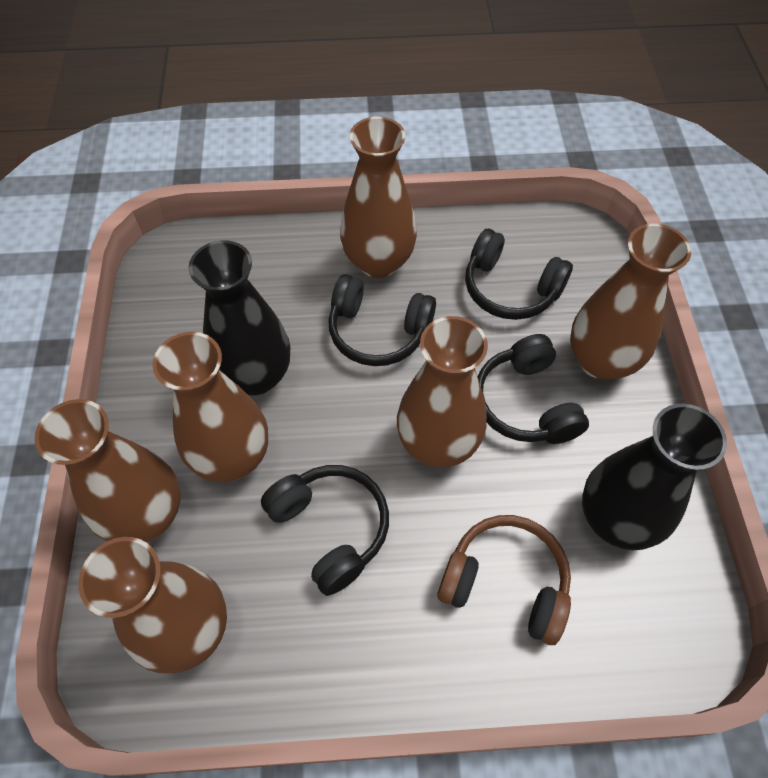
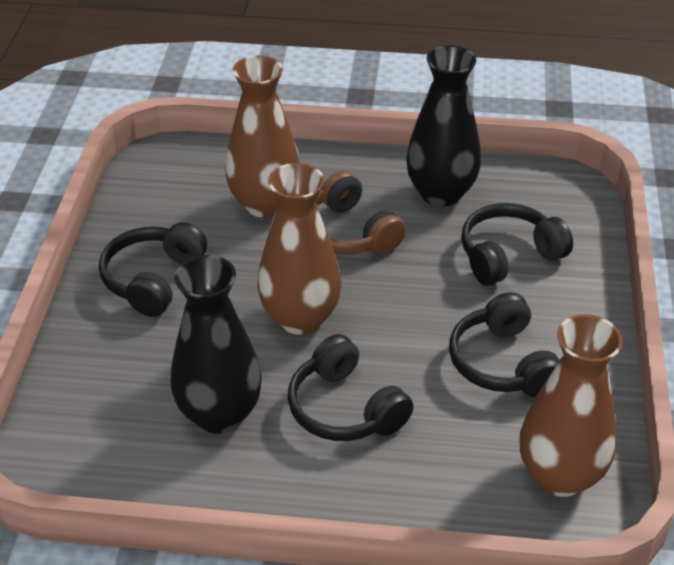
brown vase: 6 -> 3

